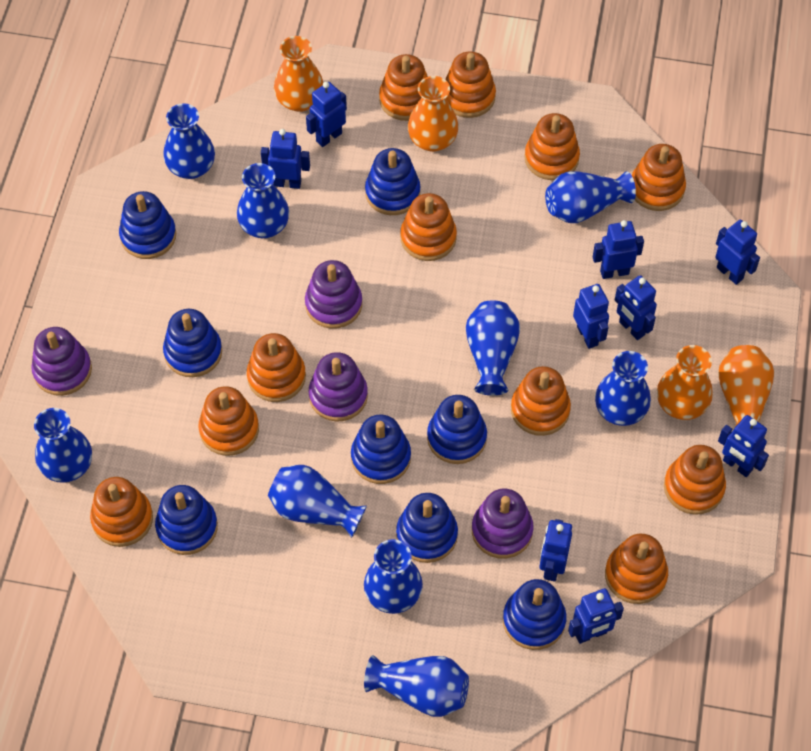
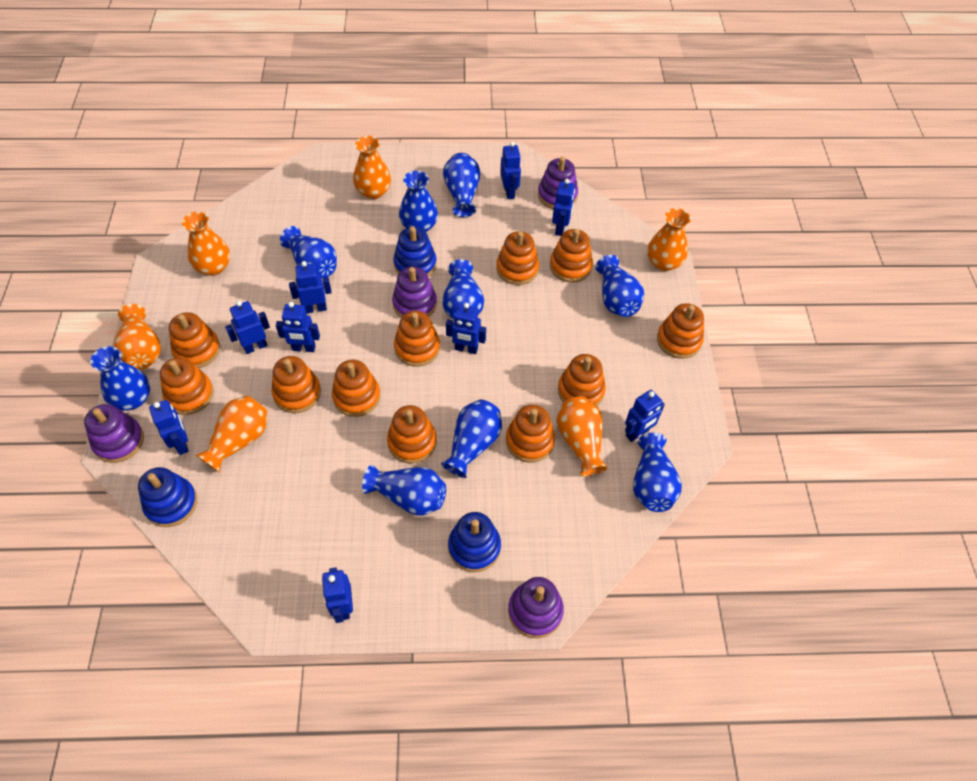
blue stacking toy: 8 -> 3
orange vase: 4 -> 6

